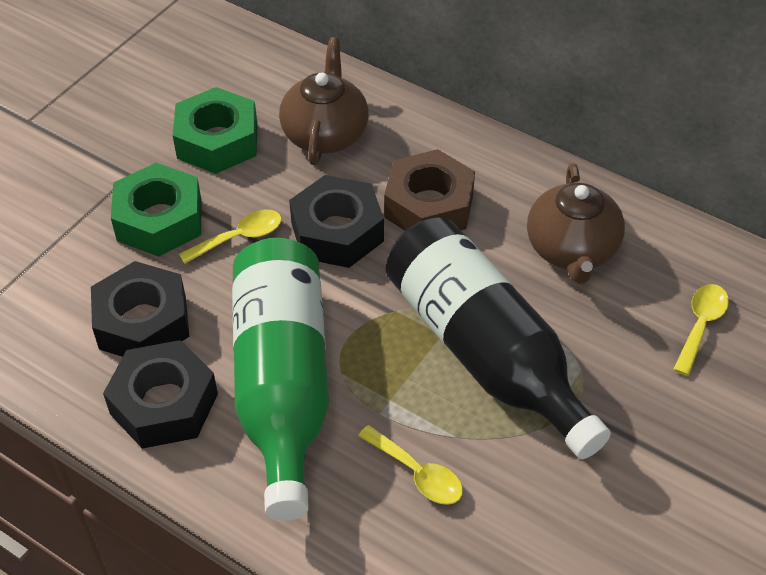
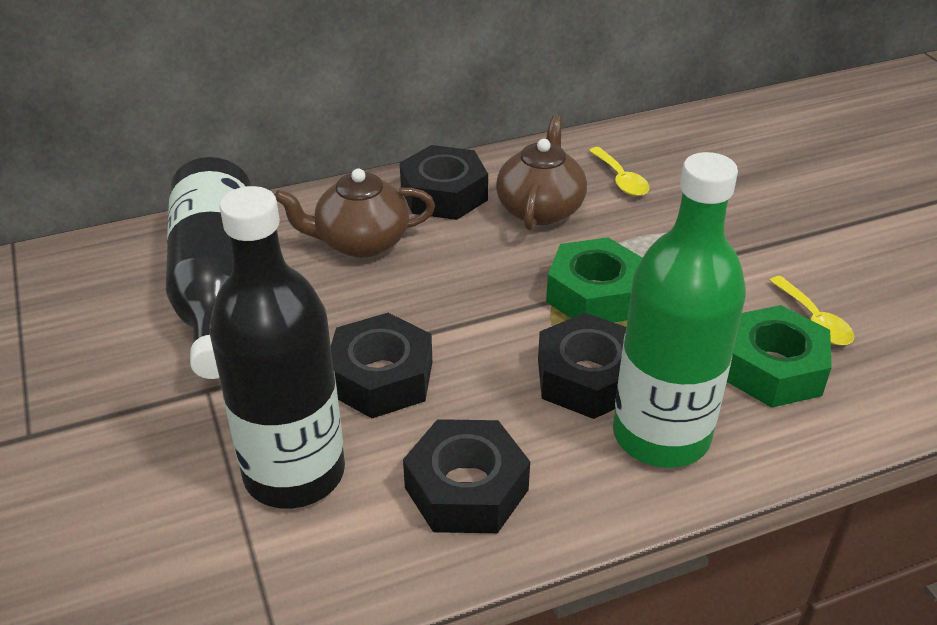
black bottle: 1 -> 2
black nut: 3 -> 4
brown nut: 1 -> 0
yellow spoon: 3 -> 2

